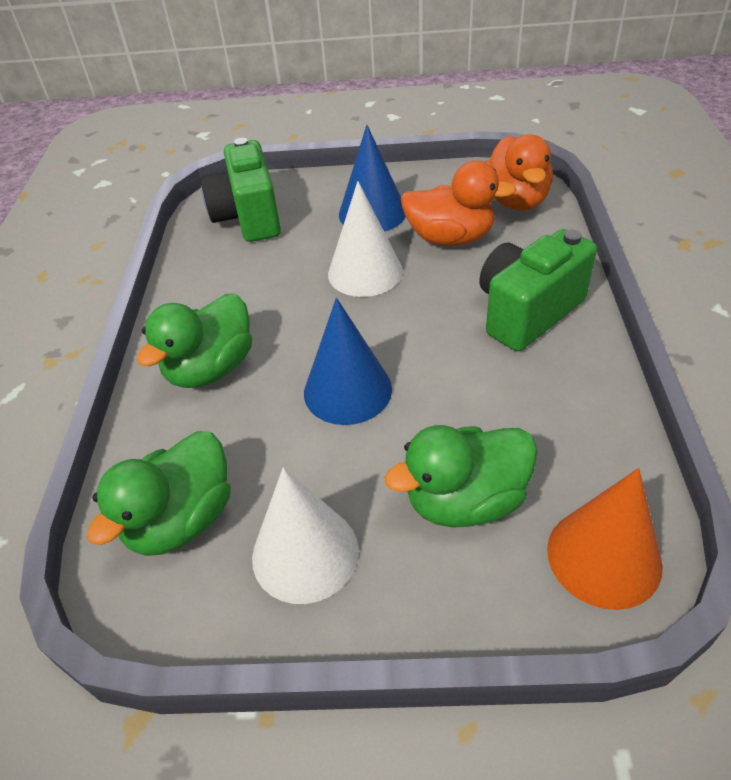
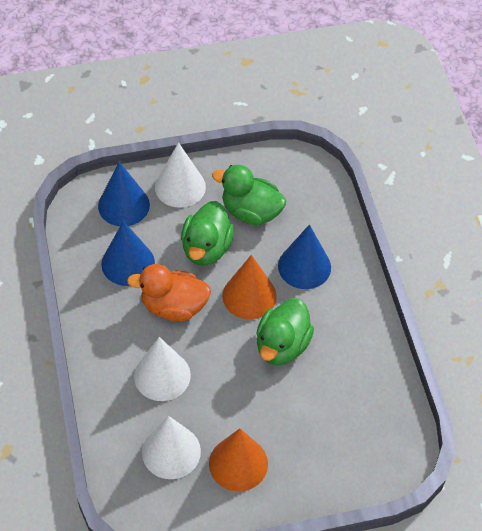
blue cone: 2 -> 3
green camera: 2 -> 0
orange cone: 1 -> 2
orange duck: 2 -> 1
white cone: 2 -> 3

